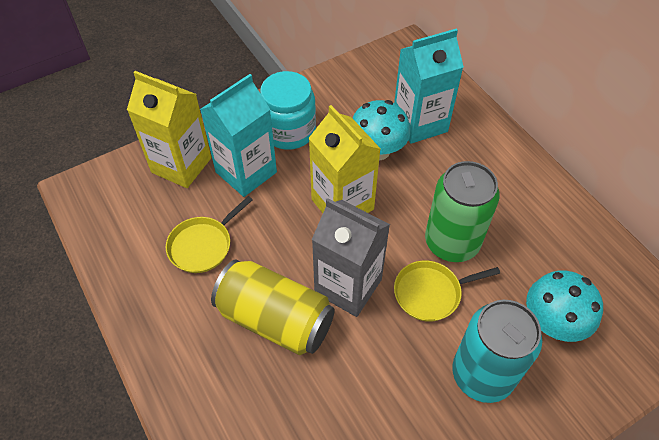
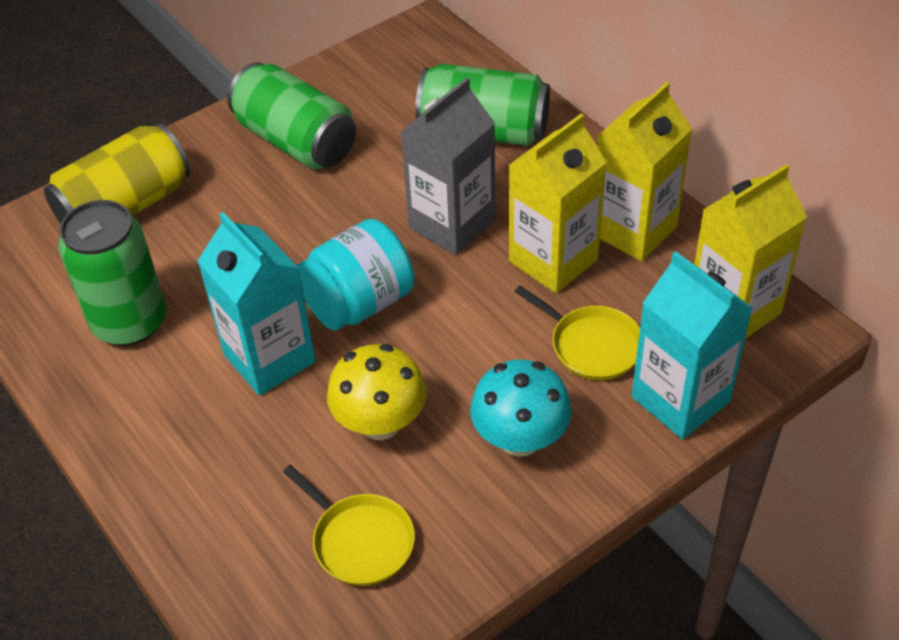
green can: 1 -> 3
turquoise can: 1 -> 0
turquoise mushroom: 2 -> 1
yellow carton: 2 -> 3
yellow mushroom: 0 -> 1

